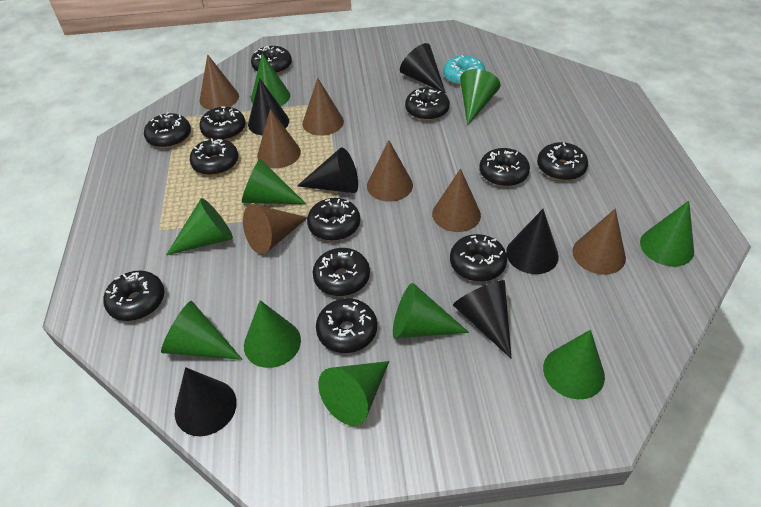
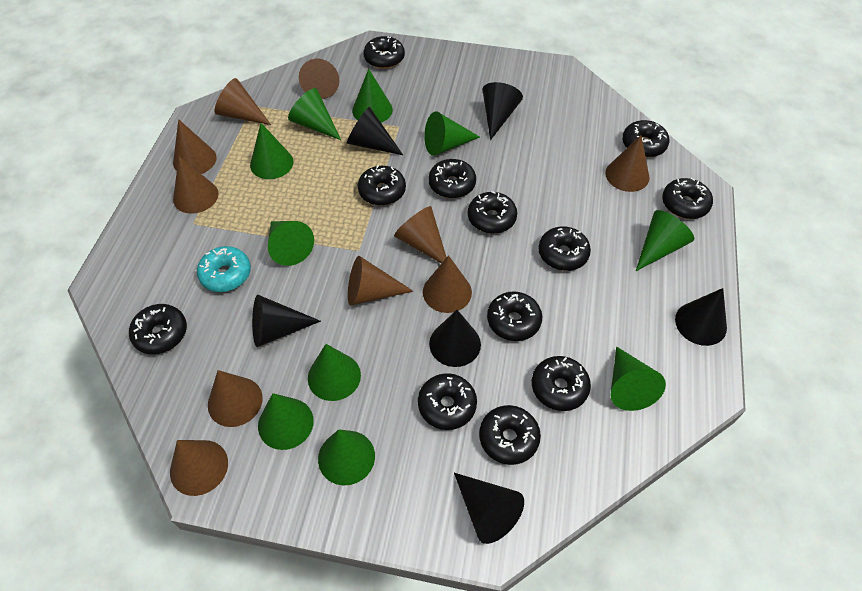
brown cone: 7 -> 10

